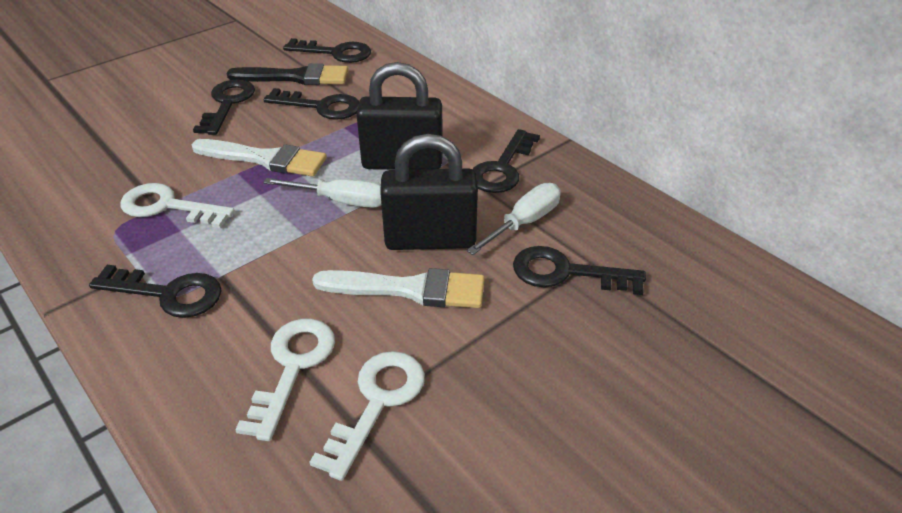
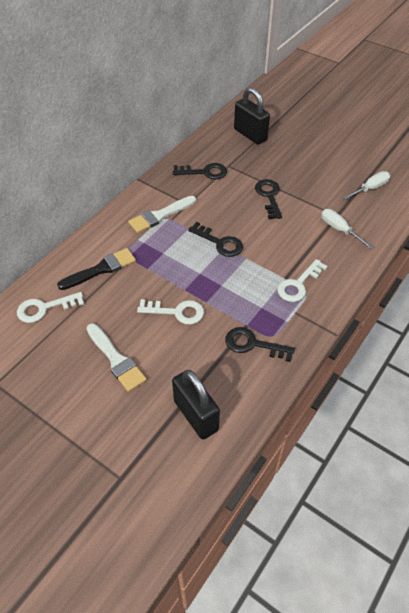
black key: 6 -> 4

